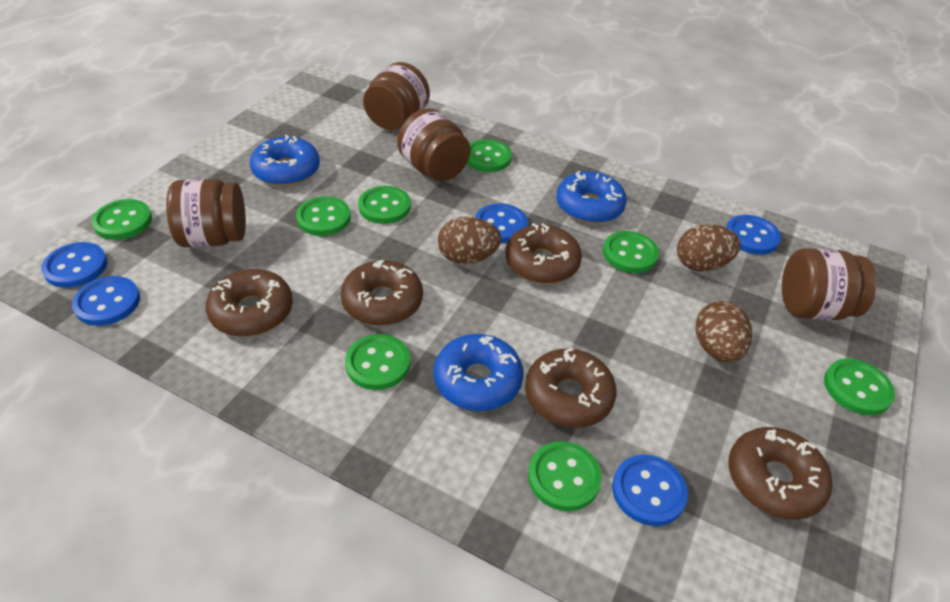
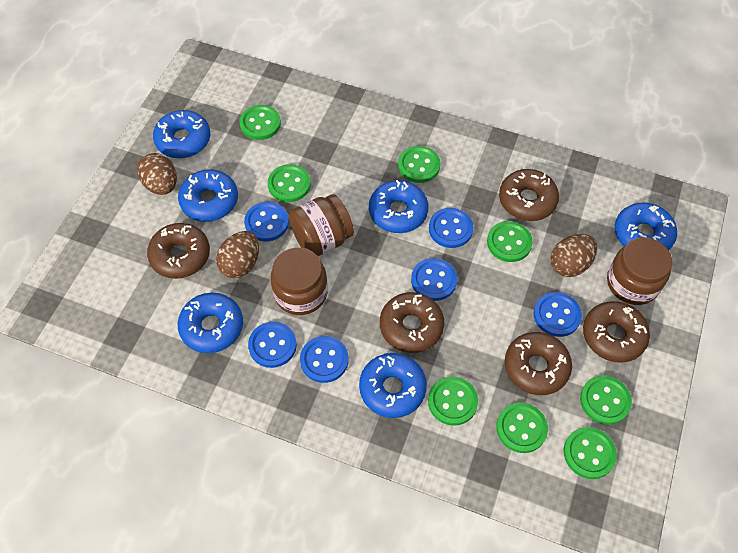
blue button: 5 -> 6
blue donut: 3 -> 6
brown jar: 4 -> 3

